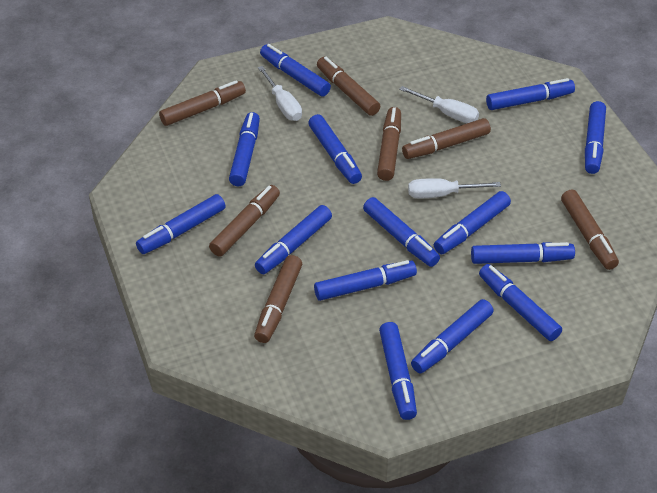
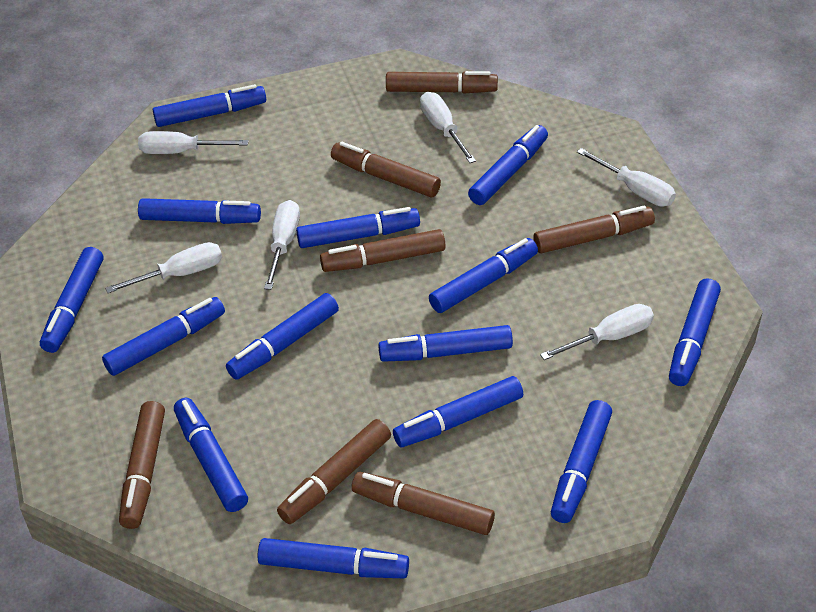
white screwdriver: 3 -> 6

